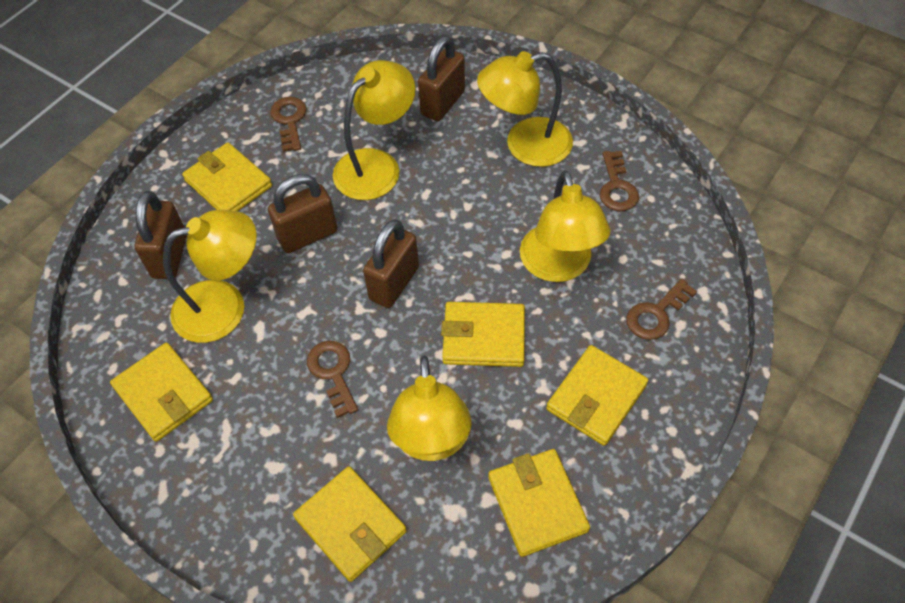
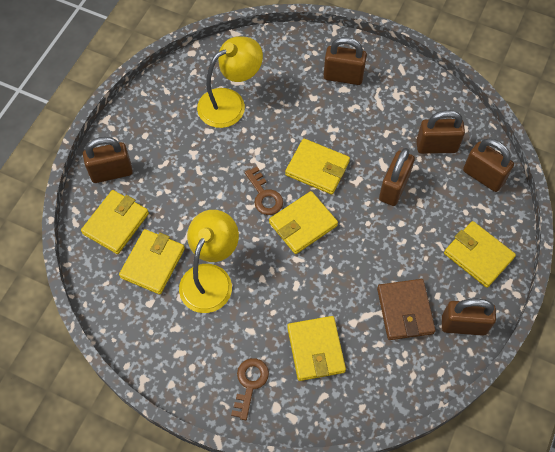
brown key: 4 -> 2
brown padlock: 4 -> 6
brown wallet: 0 -> 1
yellow lamp: 5 -> 2

